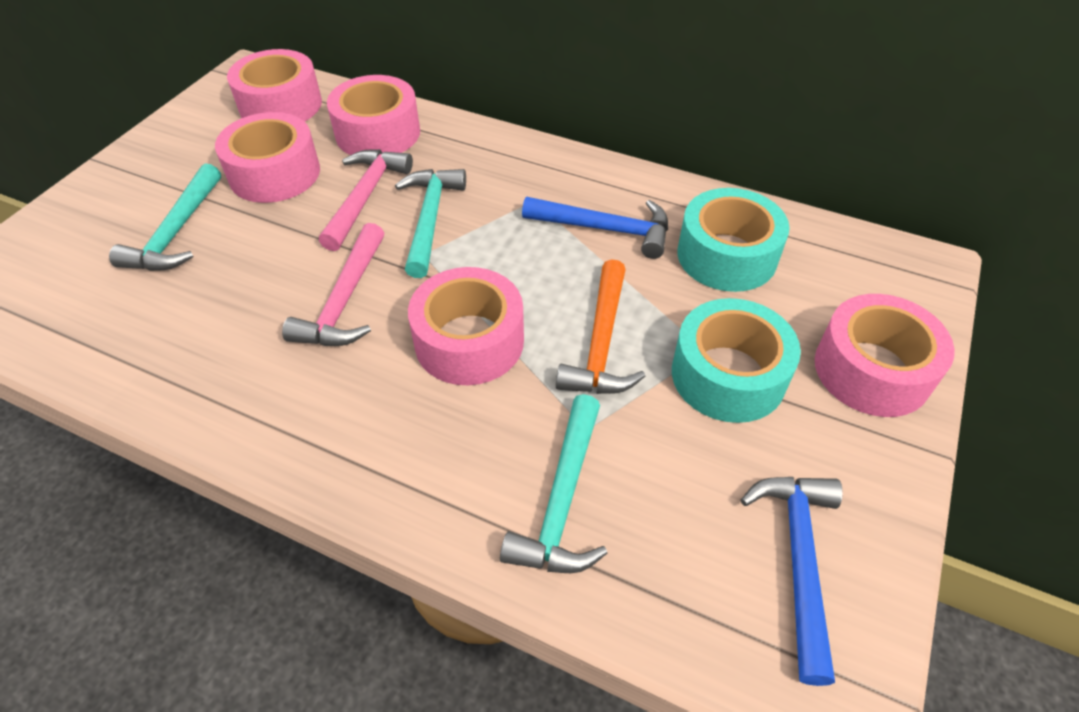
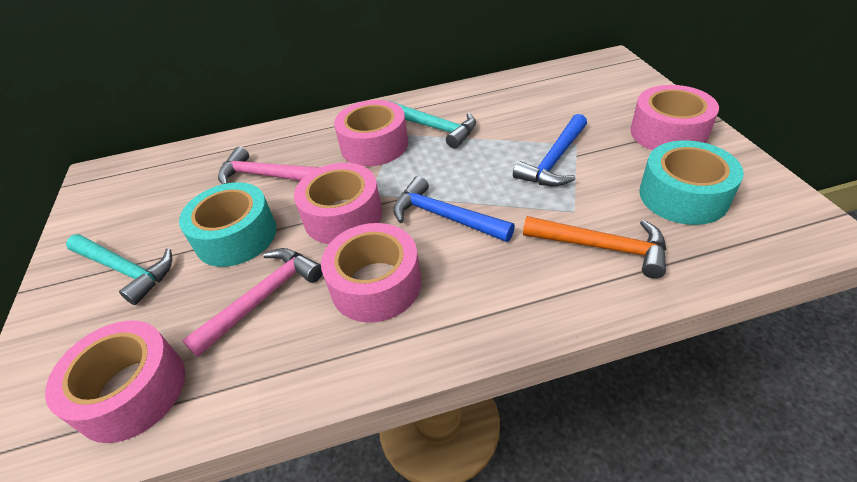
turquoise hammer: 3 -> 2

